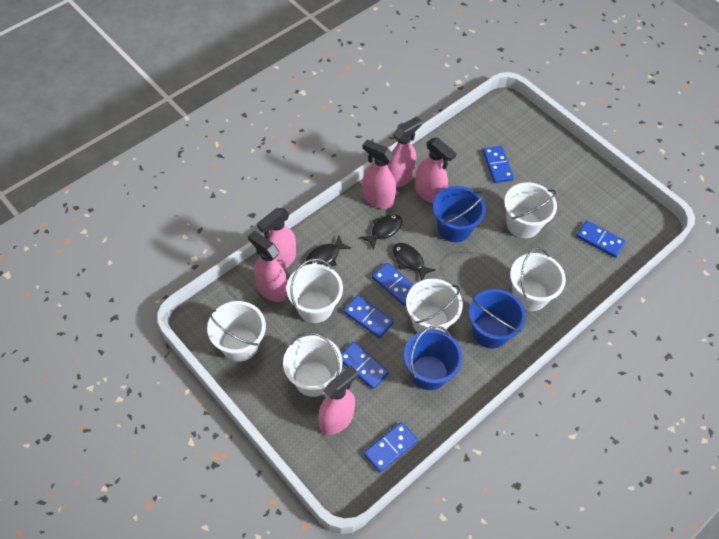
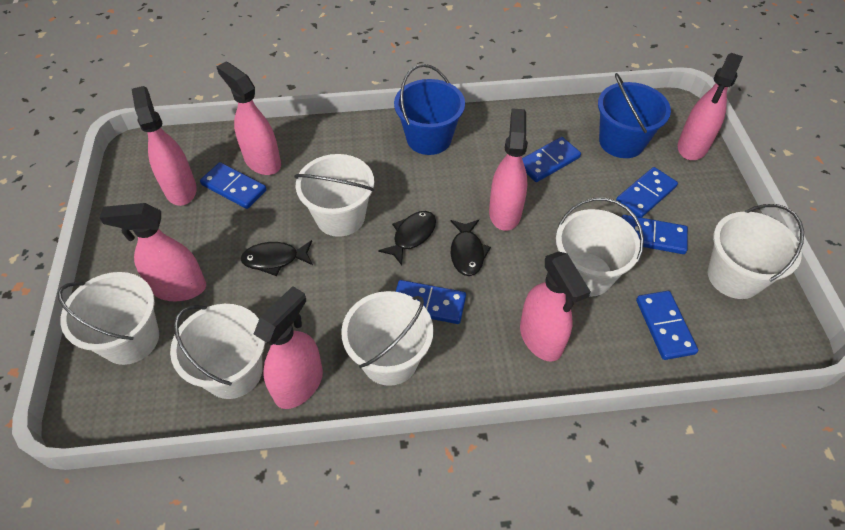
blue bucket: 3 -> 2
pink spray bottle: 6 -> 7

